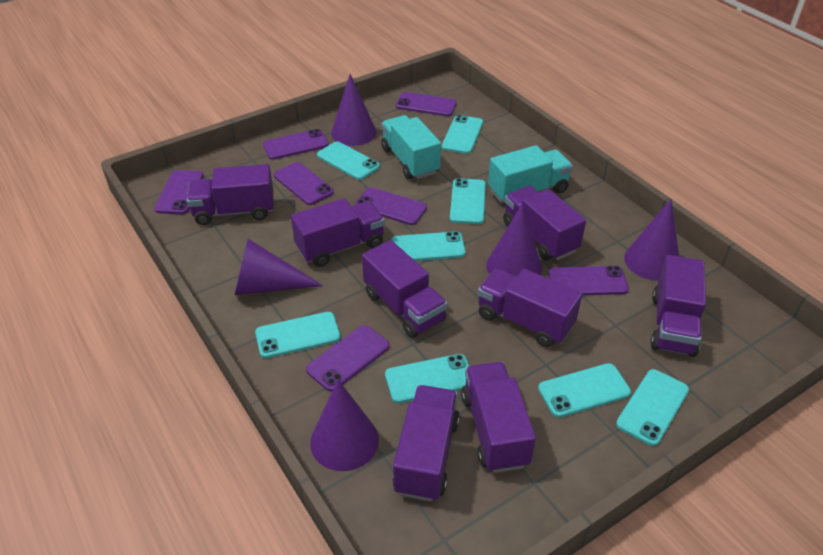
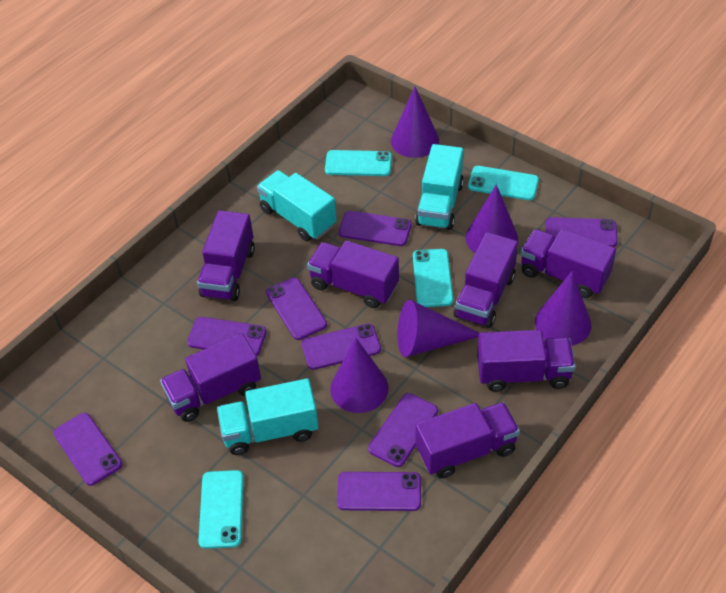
purple phone: 7 -> 8
purple truck: 8 -> 7
turquoise phone: 8 -> 4
turquoise truck: 2 -> 3

